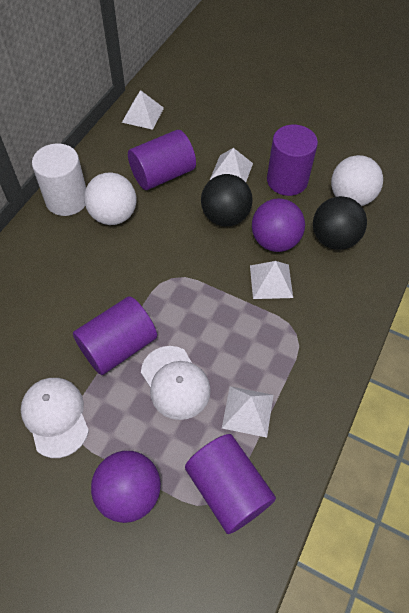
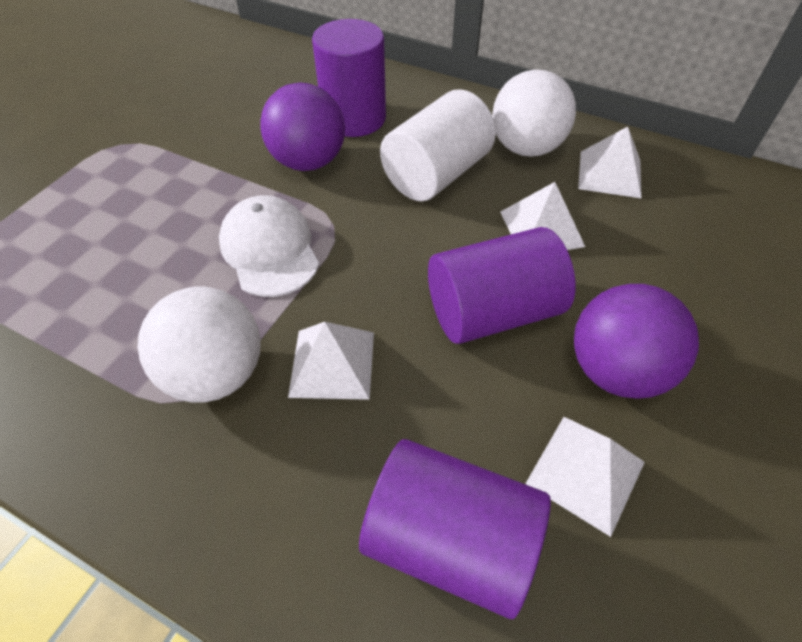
black ball: 2 -> 0
purple cylinder: 4 -> 3
white cap: 2 -> 1

